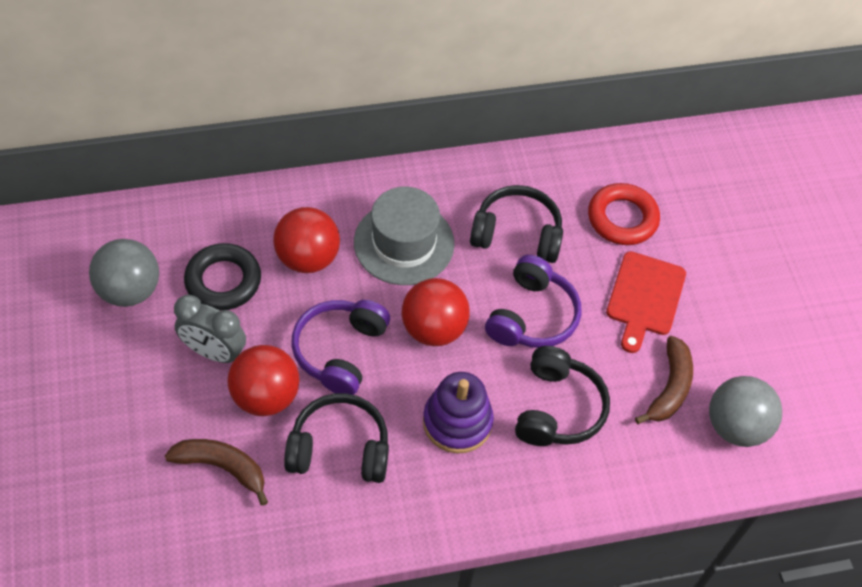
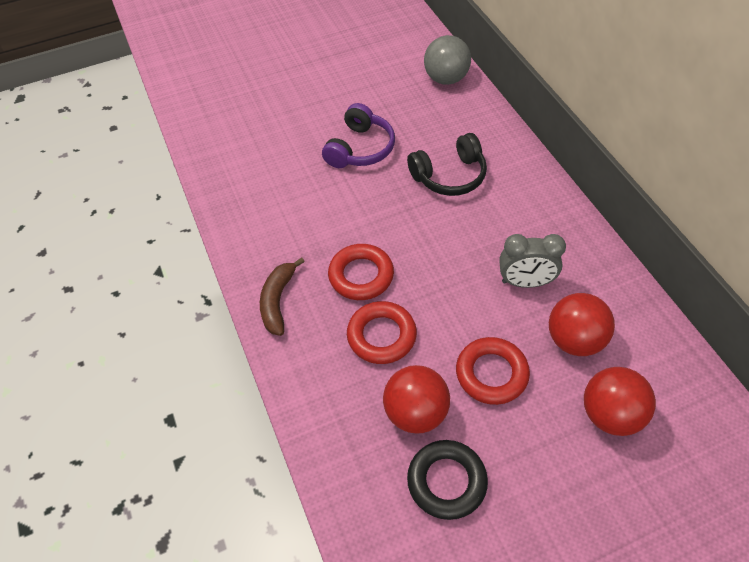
black headphones: 3 -> 1
brown banana: 2 -> 1
grey ball: 2 -> 1
grey hat: 1 -> 0
purple headphones: 2 -> 1
purple stacking toy: 1 -> 0
red cutting board: 1 -> 0
red ring: 1 -> 3

